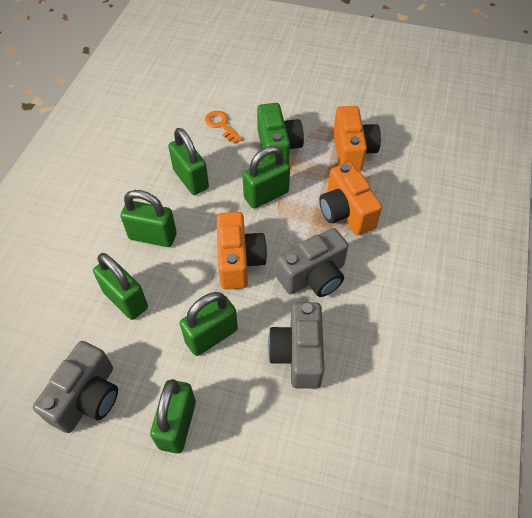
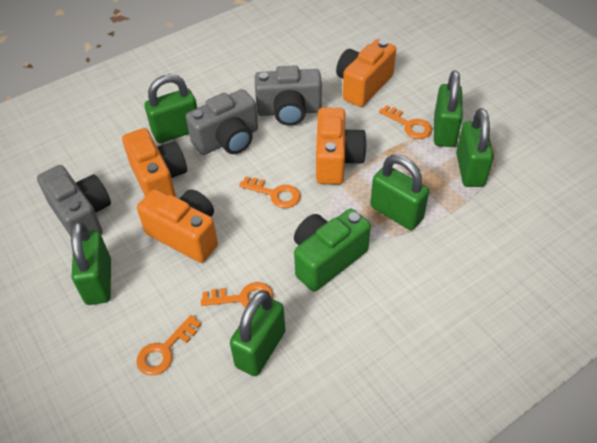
orange camera: 3 -> 4
orange key: 1 -> 4

